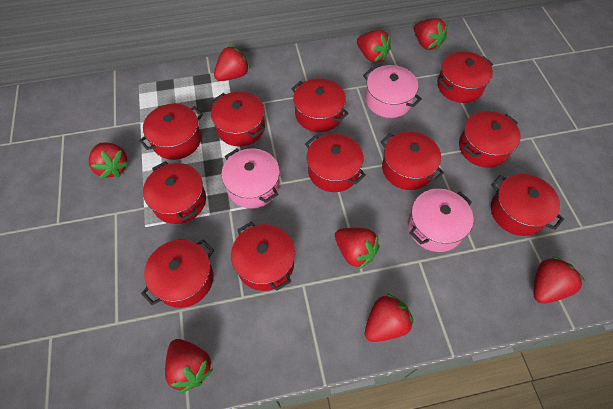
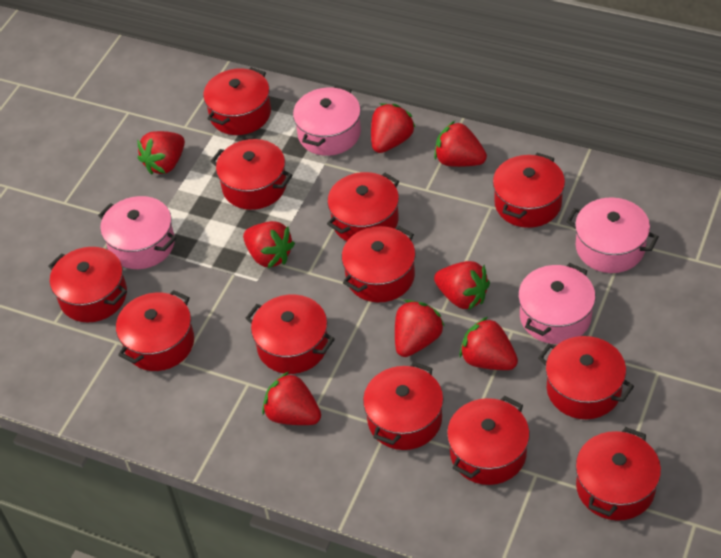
pink pot: 3 -> 4
red pot: 11 -> 12

